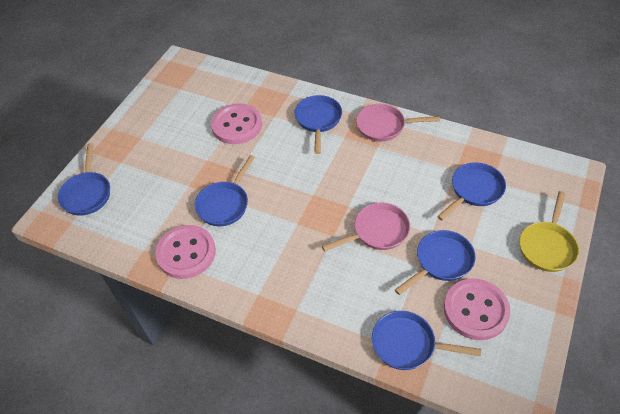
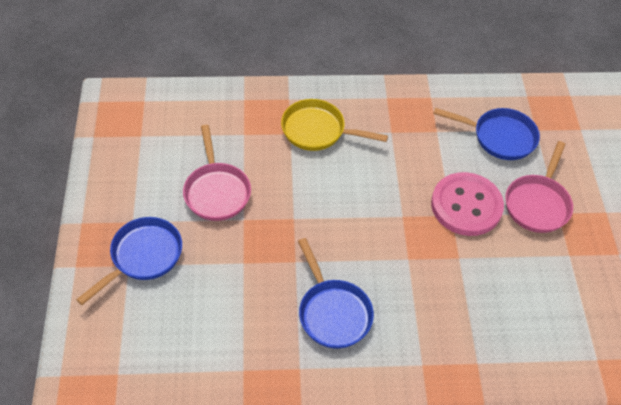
blue pan: 6 -> 3
pink button: 3 -> 1

